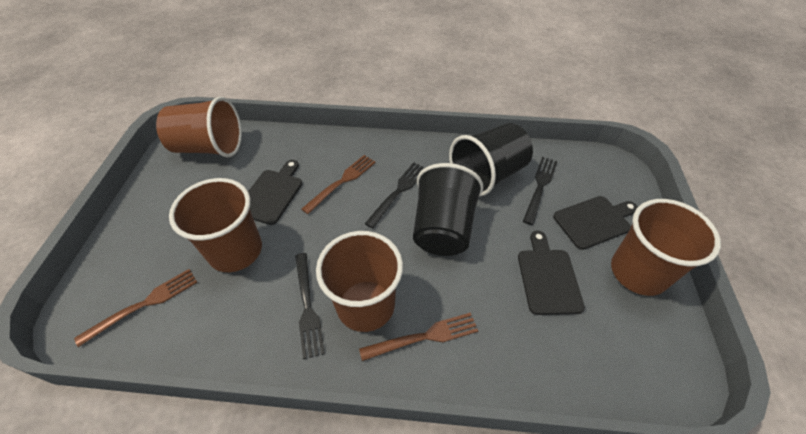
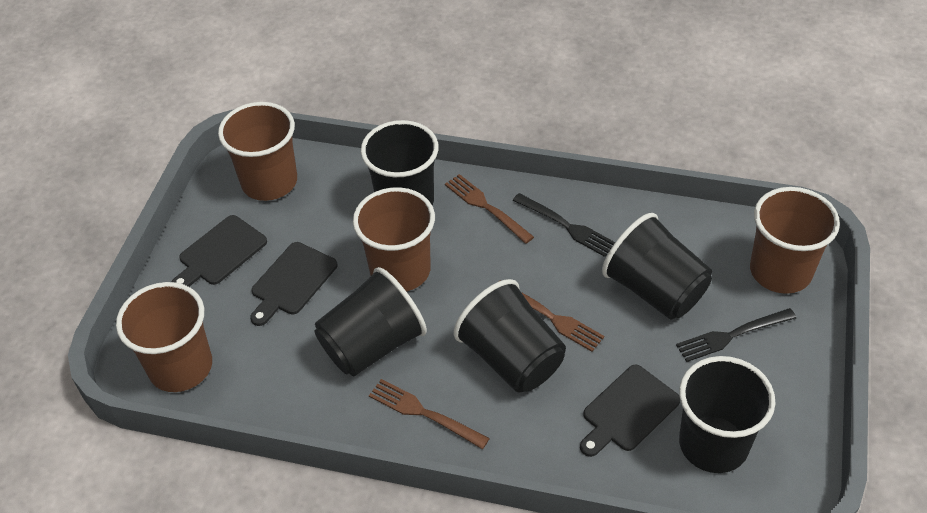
black cup: 2 -> 5
black fork: 3 -> 2

